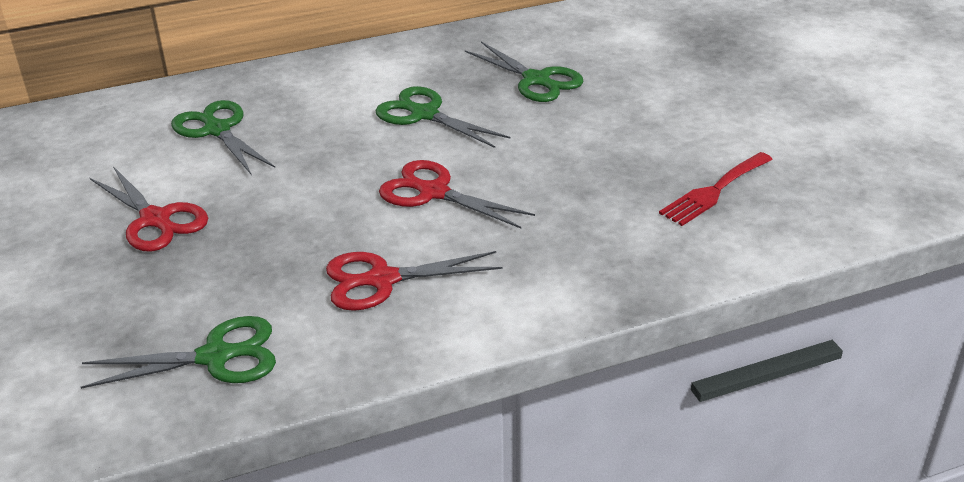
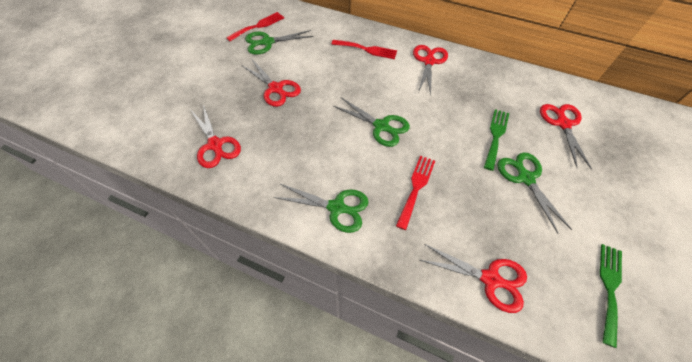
green fork: 0 -> 2
red fork: 1 -> 3
red scissors: 3 -> 5

